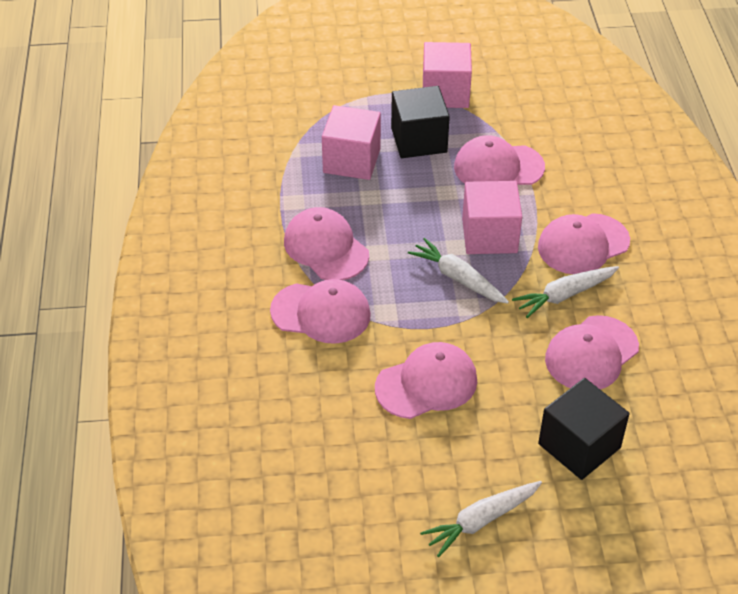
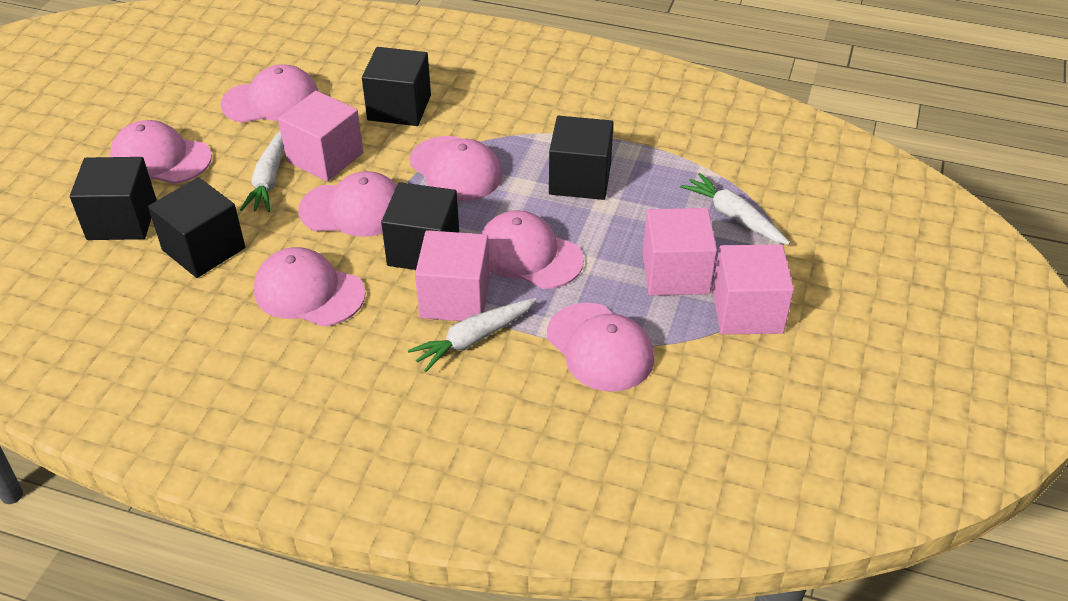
black cube: 2 -> 5
pink cap: 6 -> 7
pink cube: 3 -> 4

